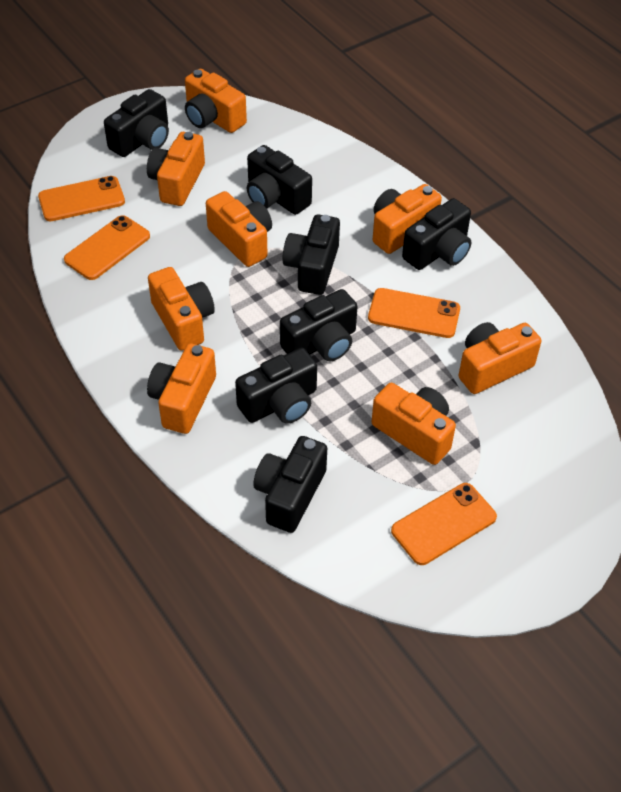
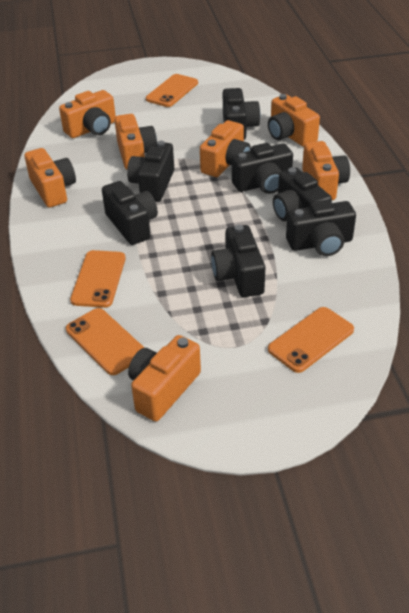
orange camera: 8 -> 7

